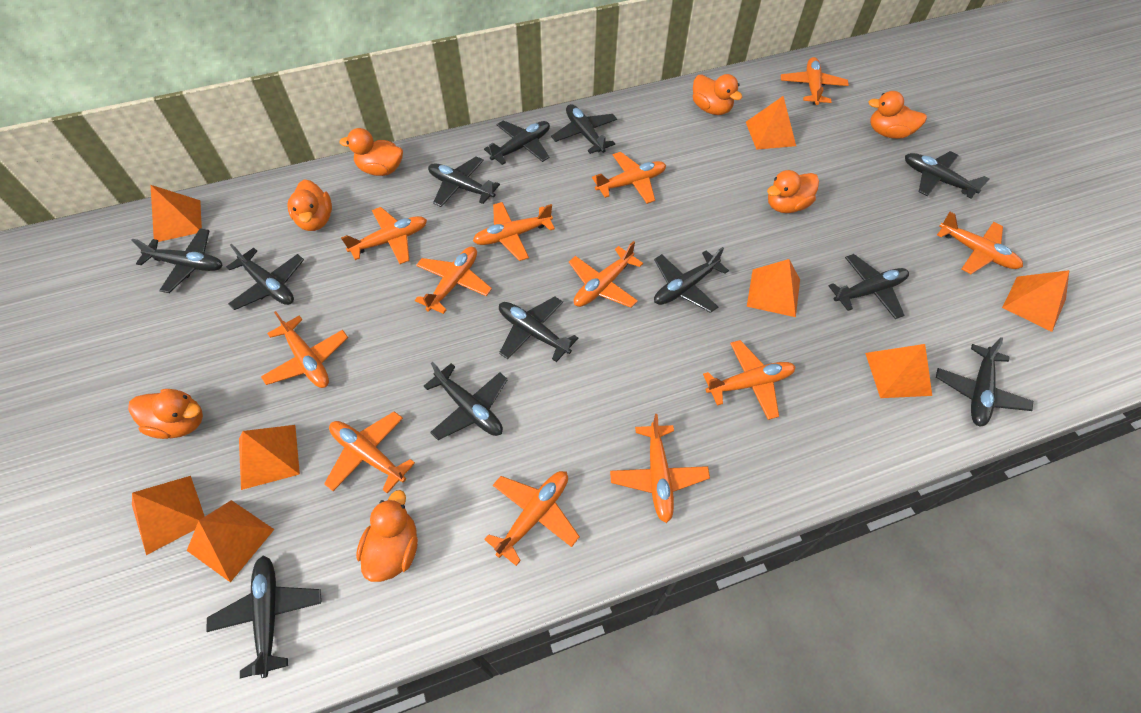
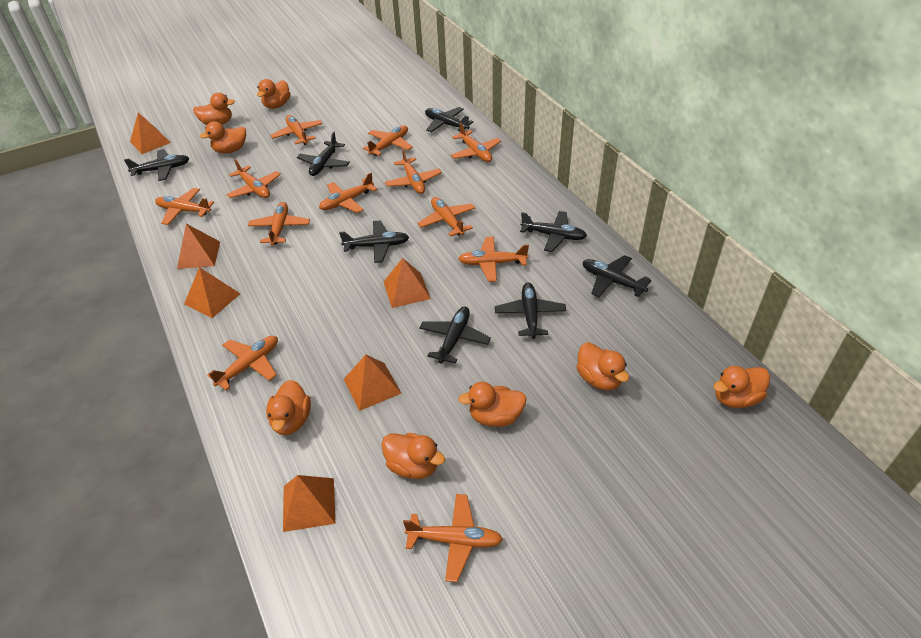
black plane: 12 -> 8
orange duck: 7 -> 8
orange pyramid: 8 -> 6

